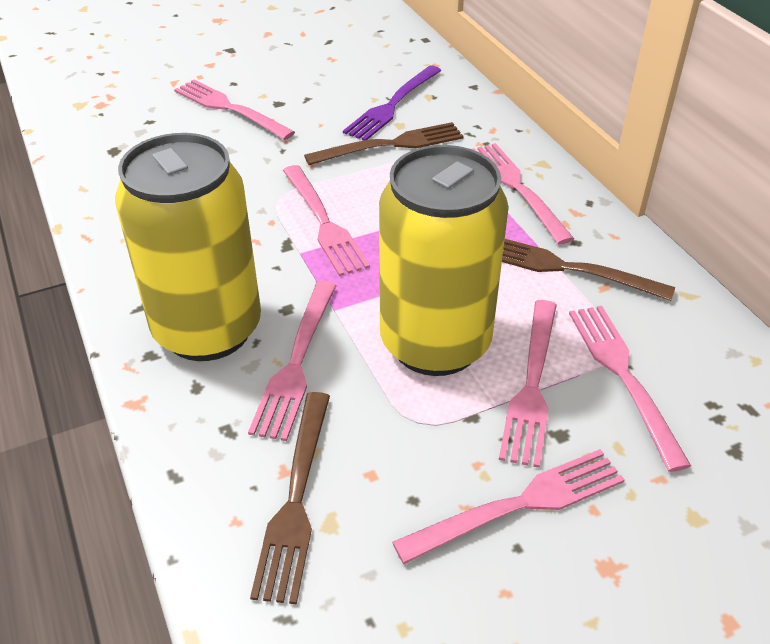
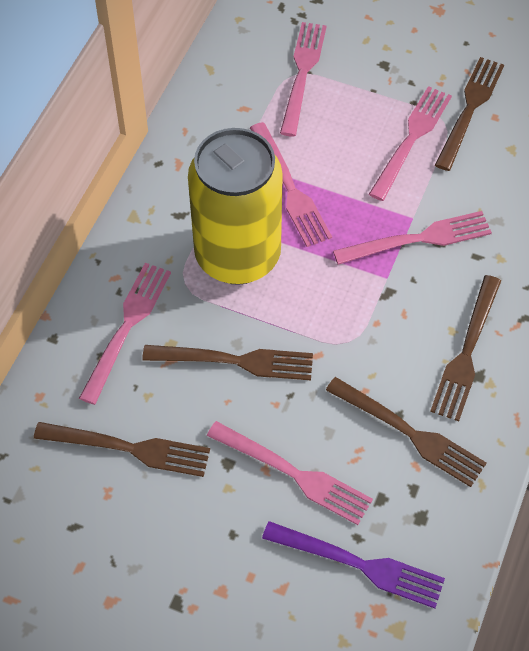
brown fork: 3 -> 5
pink fork: 7 -> 6
yellow can: 2 -> 1

